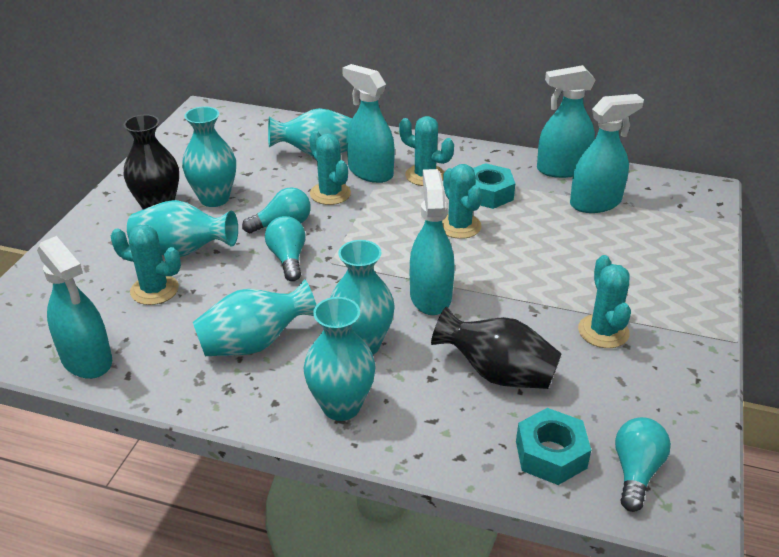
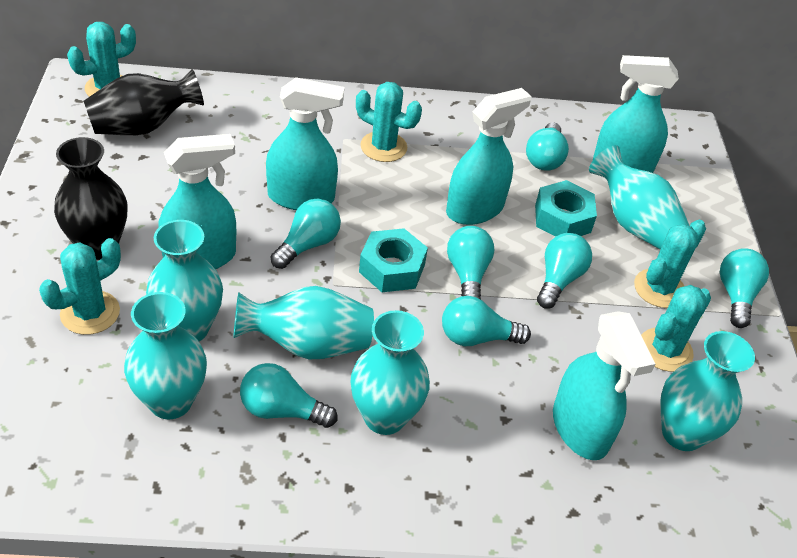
turquoise light bulb: 3 -> 7

